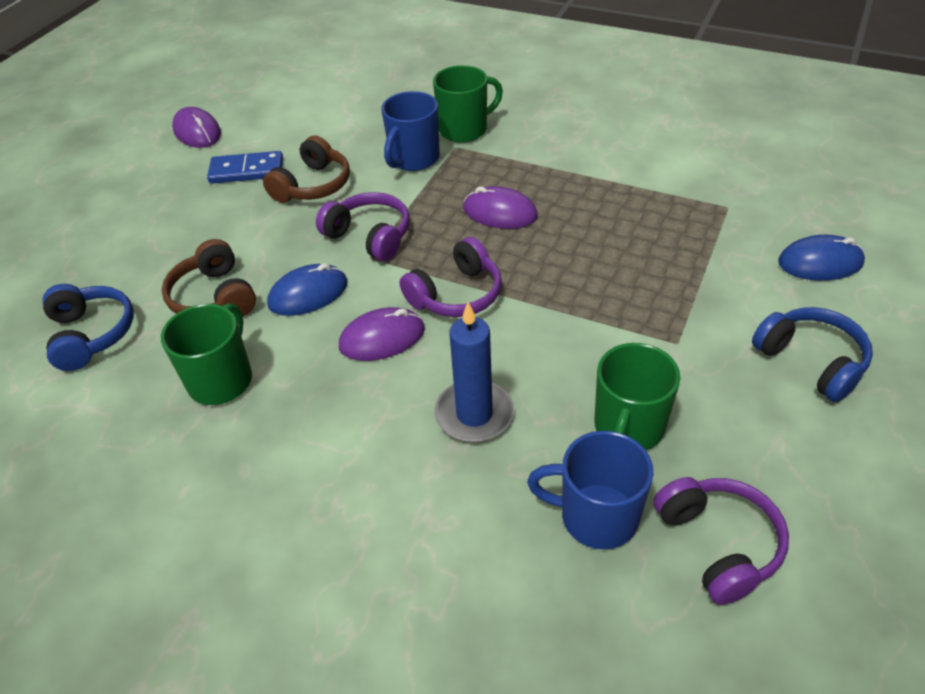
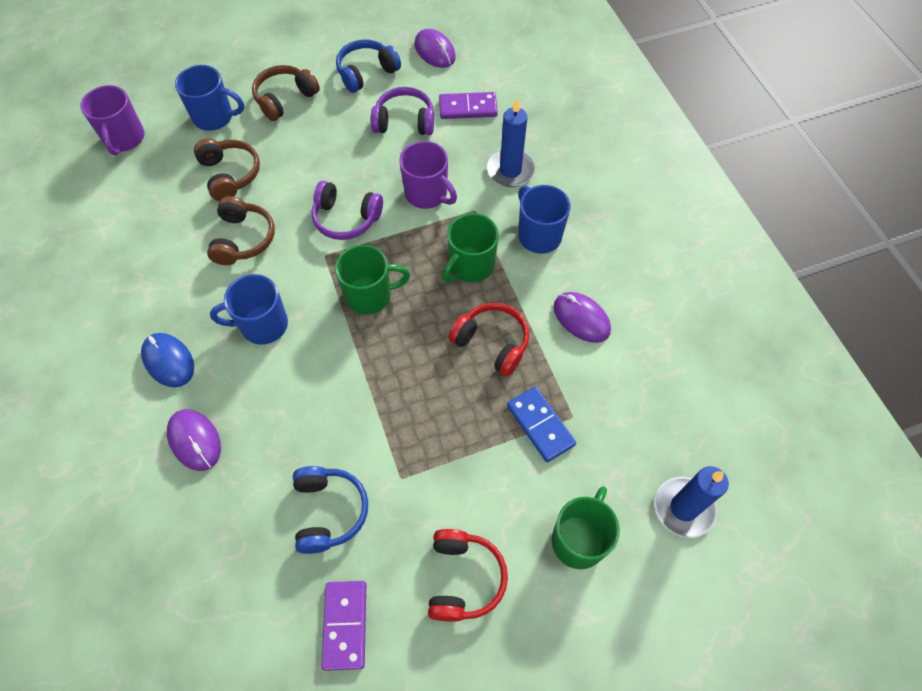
blue candle: 1 -> 2
blue mouse: 2 -> 1
blue mug: 2 -> 3
brown headphones: 2 -> 3
purple domino: 0 -> 2
purple headphones: 3 -> 2
purple mug: 0 -> 2
red headphones: 0 -> 2

